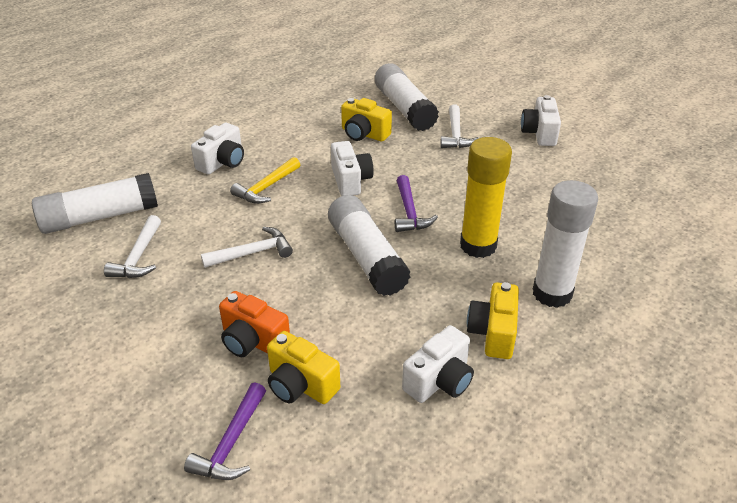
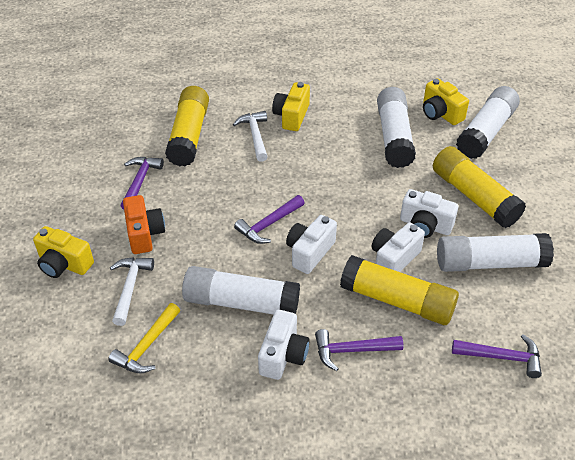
purple hammer: 2 -> 4
white hammer: 3 -> 2
yellow glue stick: 1 -> 3

